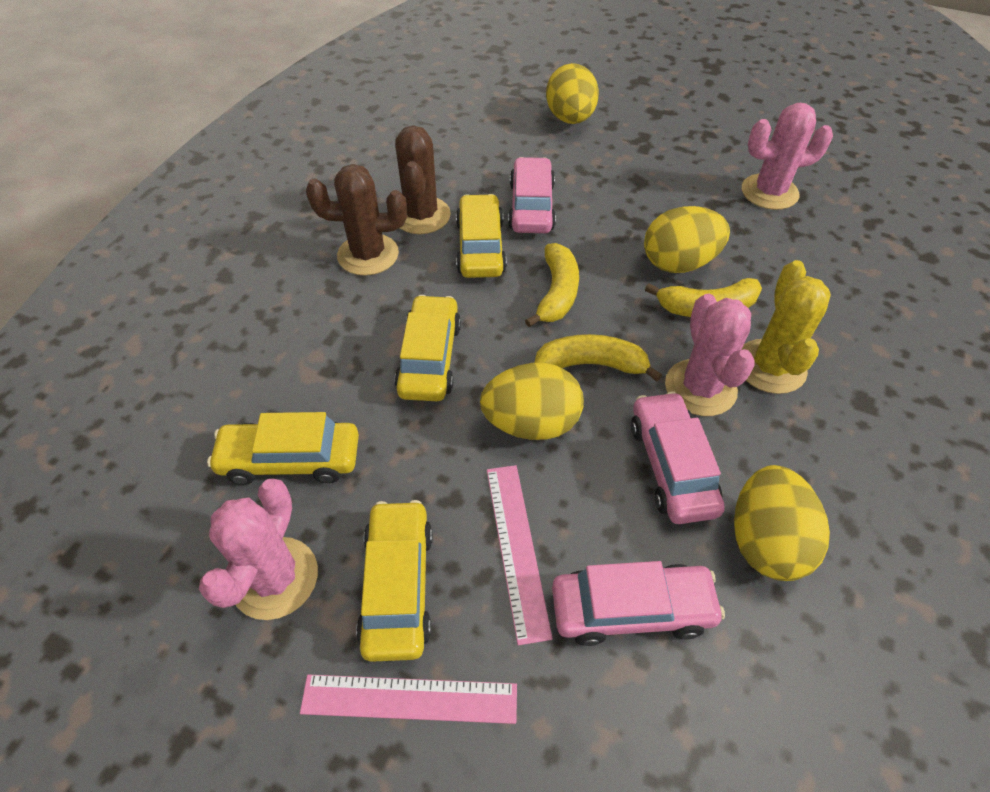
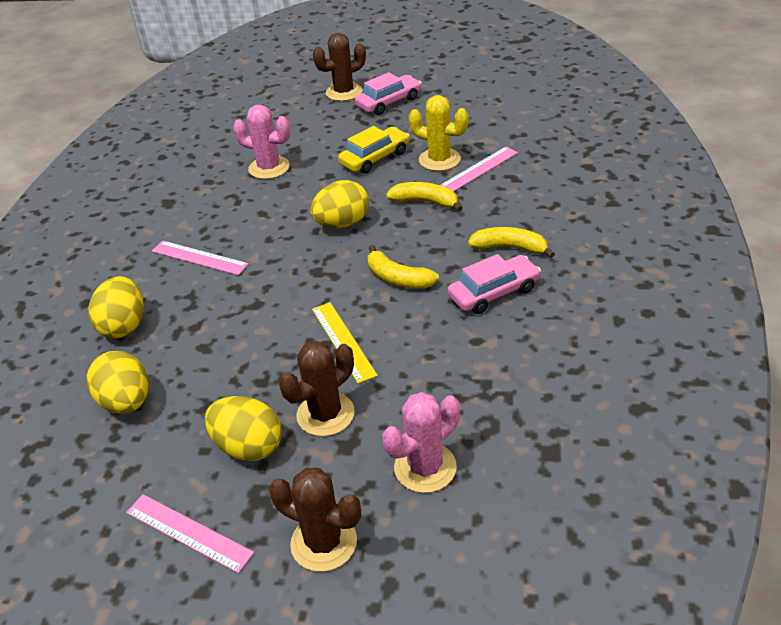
brown cactus: 2 -> 3
pink cactus: 3 -> 2
pink car: 3 -> 2
pink ruler: 2 -> 3
yellow car: 4 -> 1
yellow ruler: 0 -> 1

